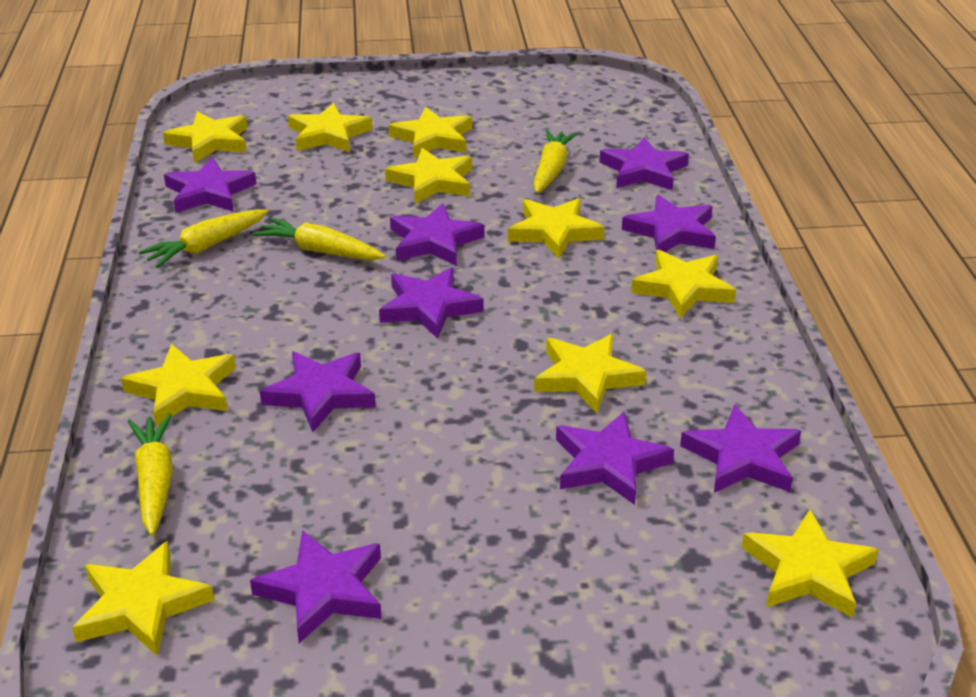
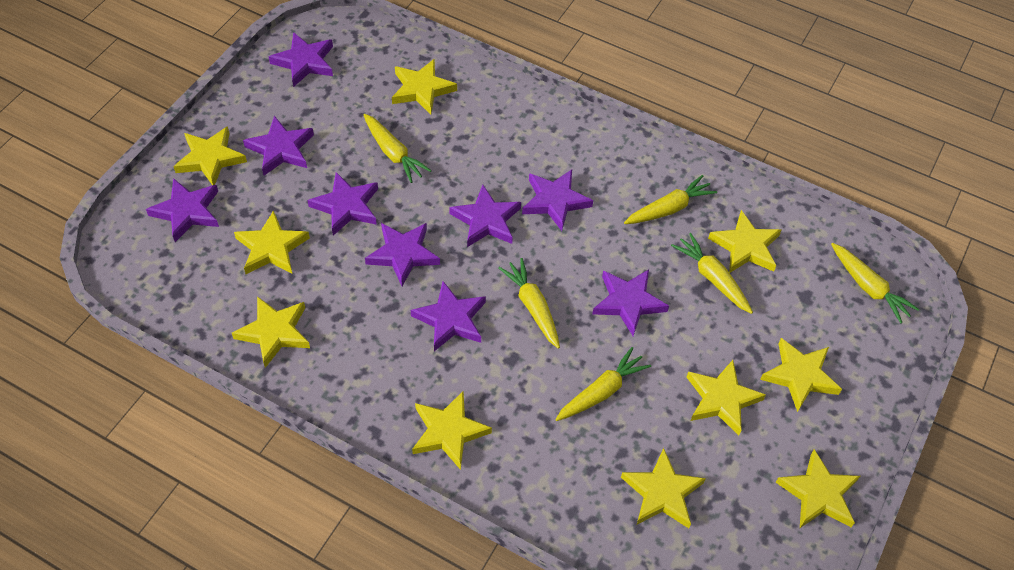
yellow carrot: 4 -> 6

